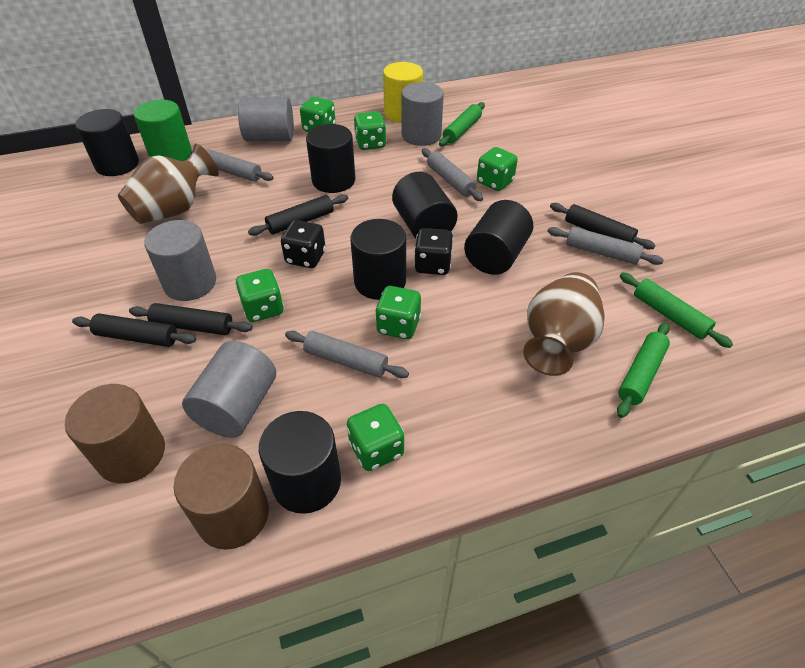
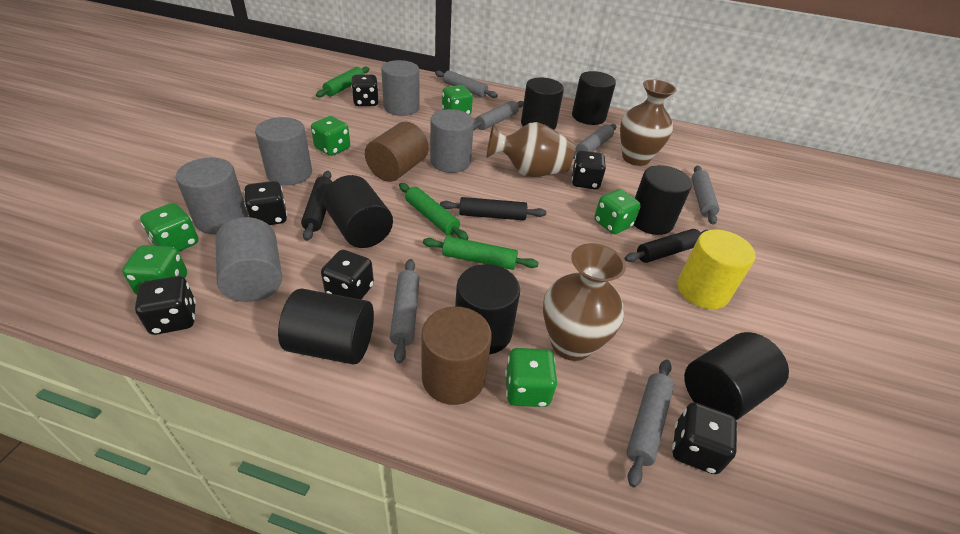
black cylinder: 6 -> 7
black dice: 2 -> 6
black rolling pin: 4 -> 3
brown vase: 2 -> 3
green cylinder: 1 -> 0
grey cylinder: 4 -> 5
grey rolling pin: 4 -> 6

